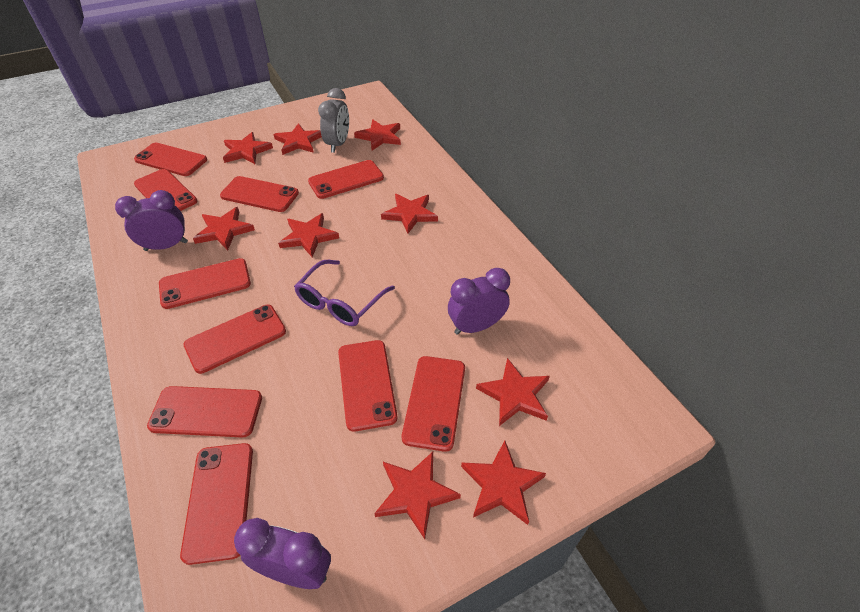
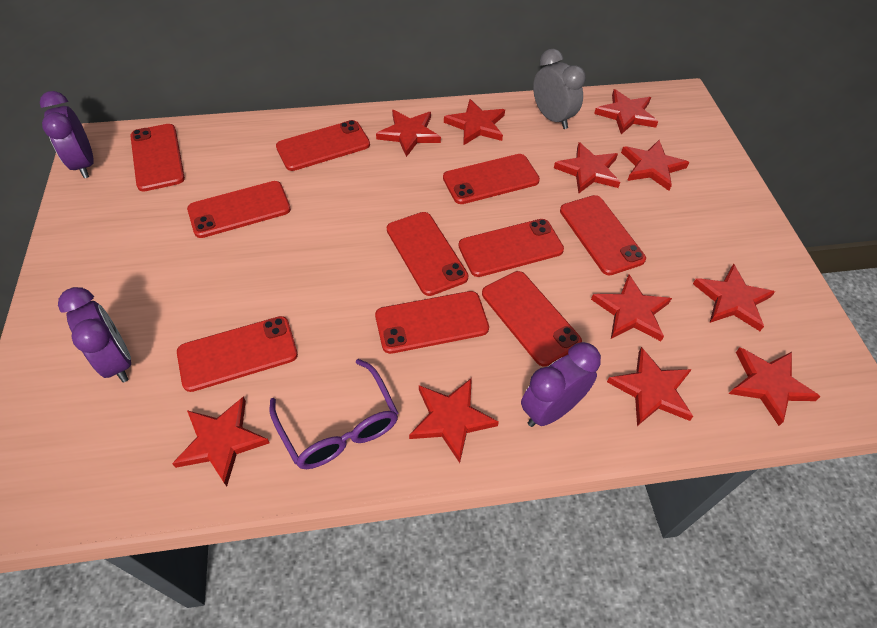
red star: 9 -> 11

